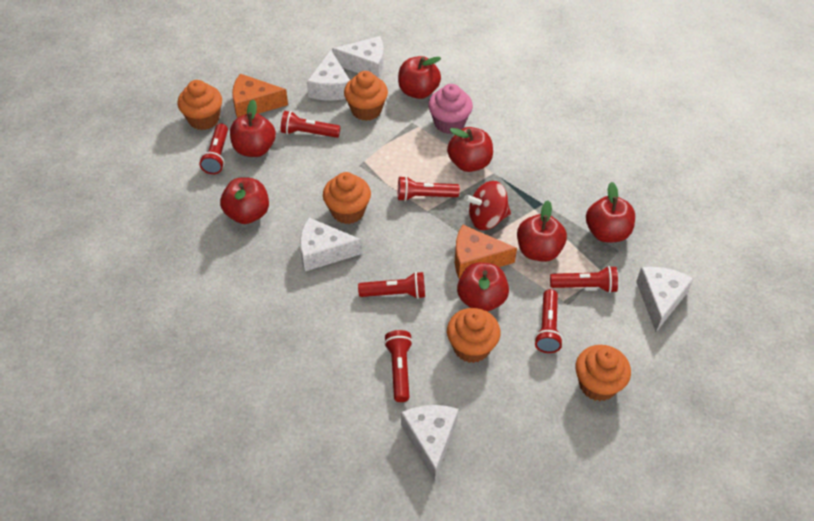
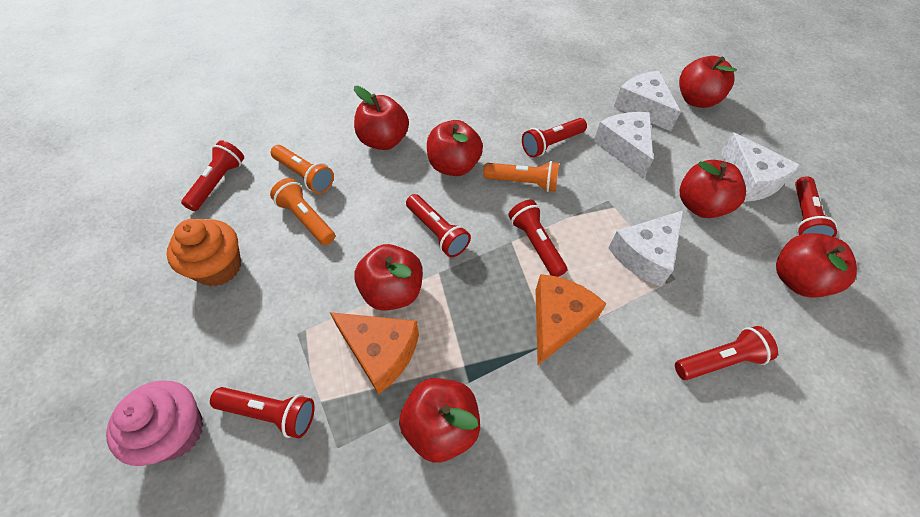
orange cupcake: 5 -> 1
orange flashlight: 0 -> 3
red spinning top: 1 -> 0
white cheese: 5 -> 4

